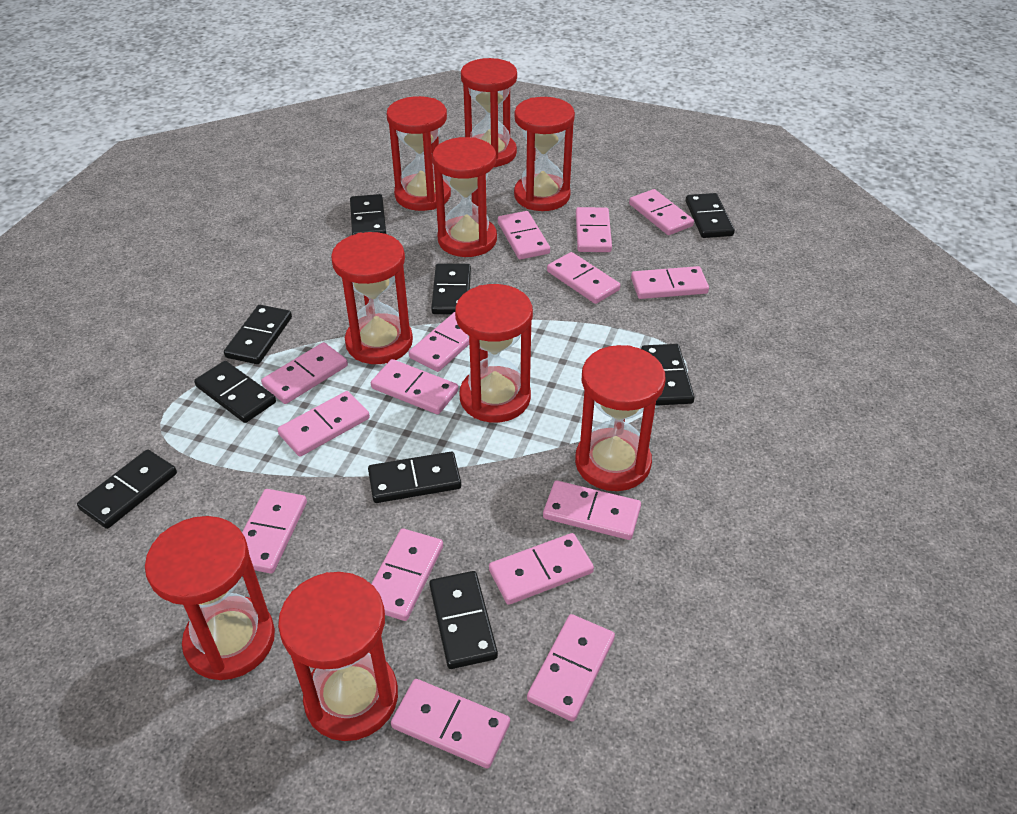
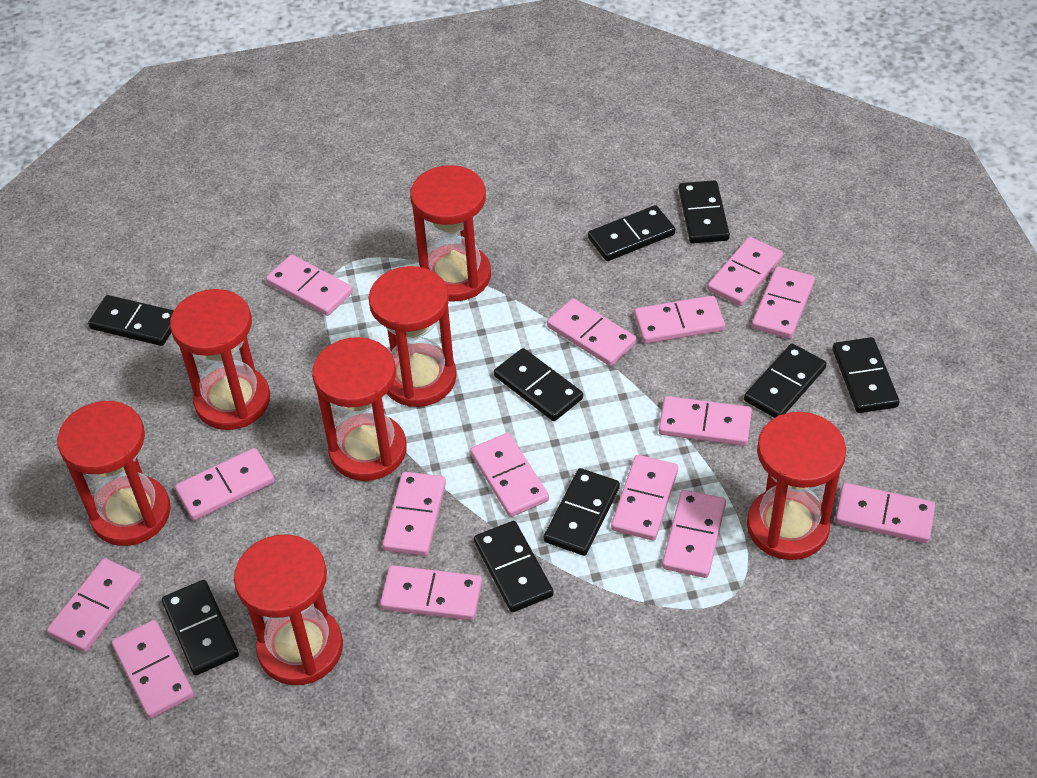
red hourglass: 9 -> 7

